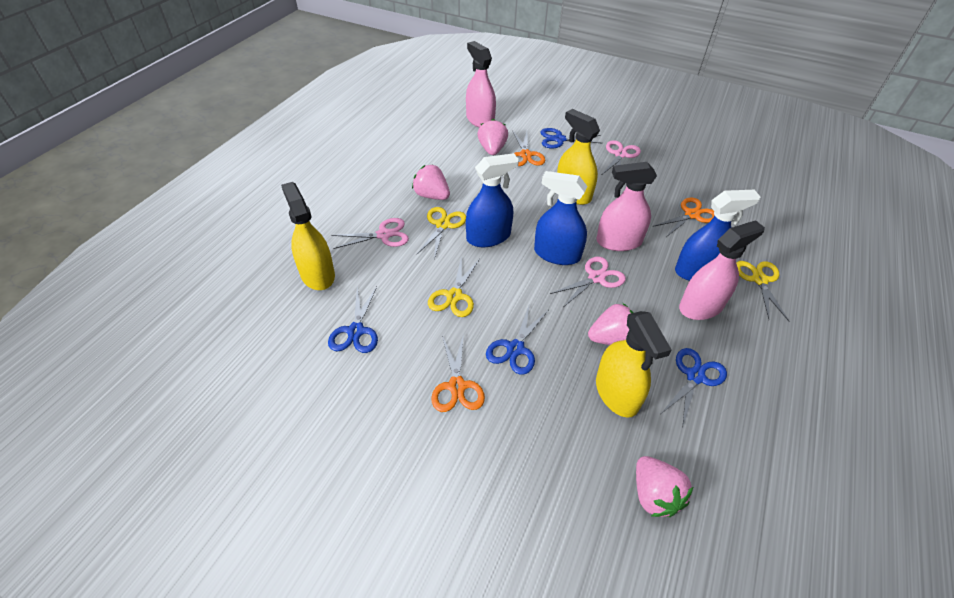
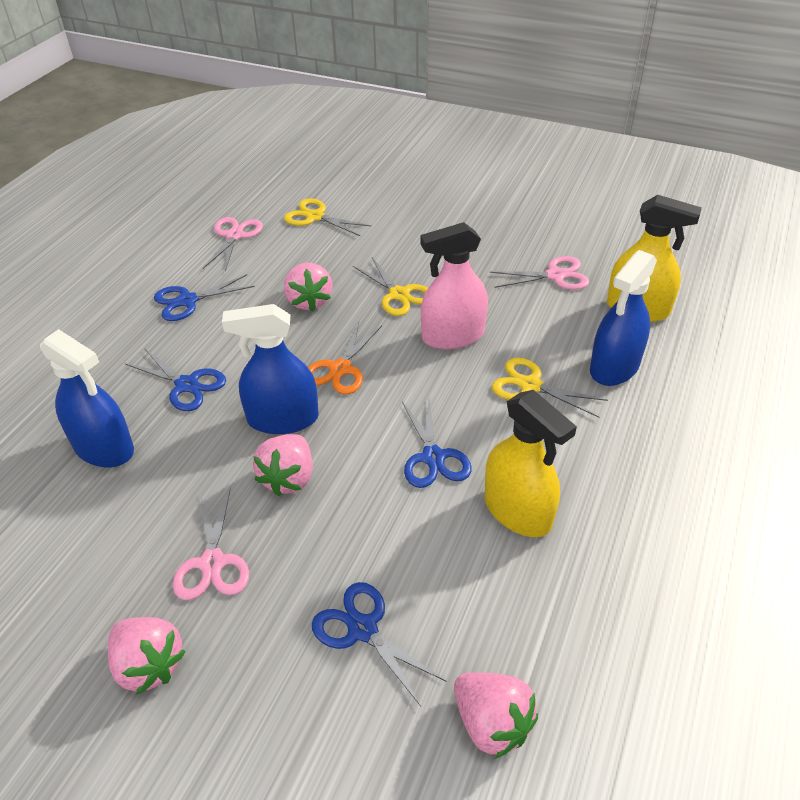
orange scissors: 3 -> 1
pink spray bottle: 3 -> 1
yellow spray bottle: 3 -> 2

